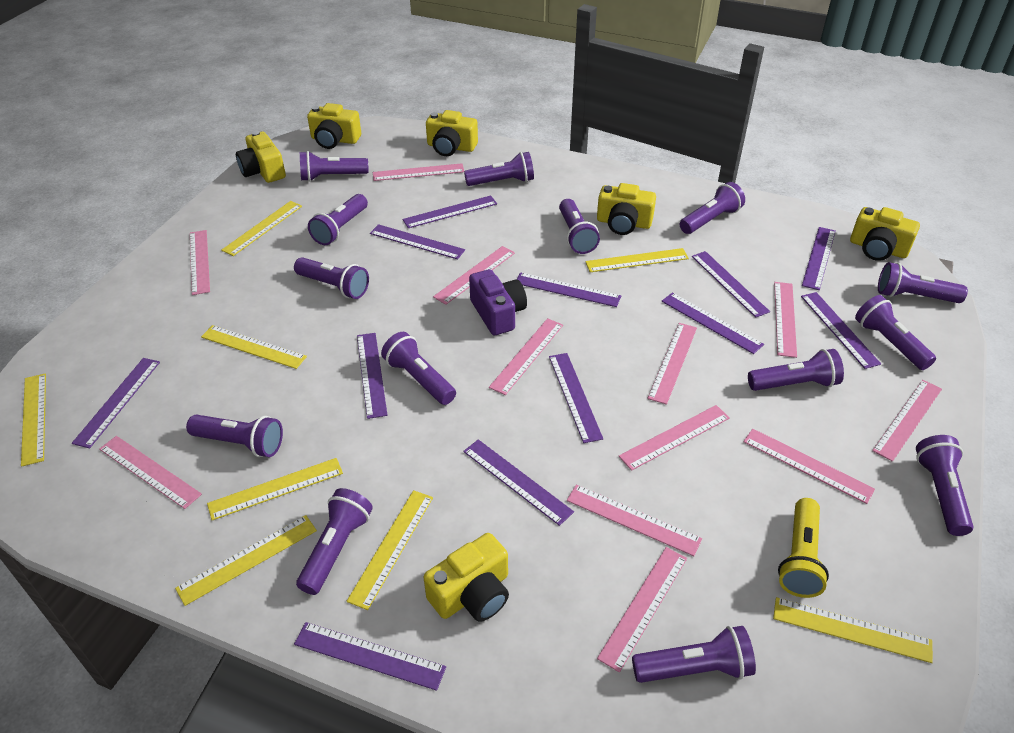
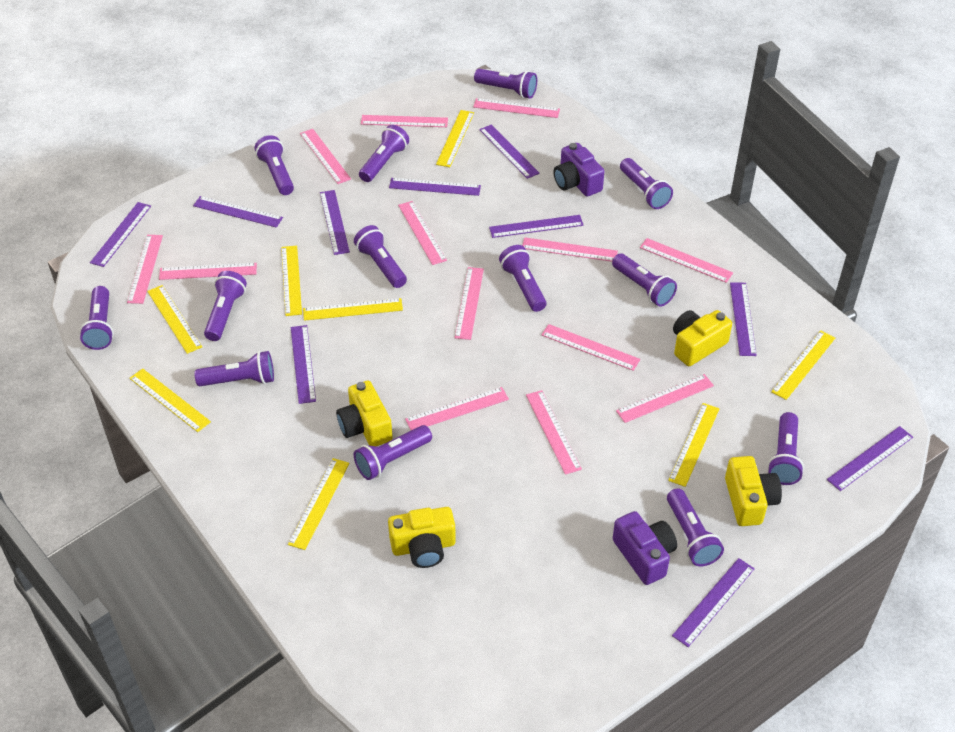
pink ruler: 12 -> 13
purple camera: 1 -> 2
purple flashlight: 14 -> 13
purple ruler: 12 -> 10
yellow camera: 6 -> 4
yellow flashlight: 1 -> 0

